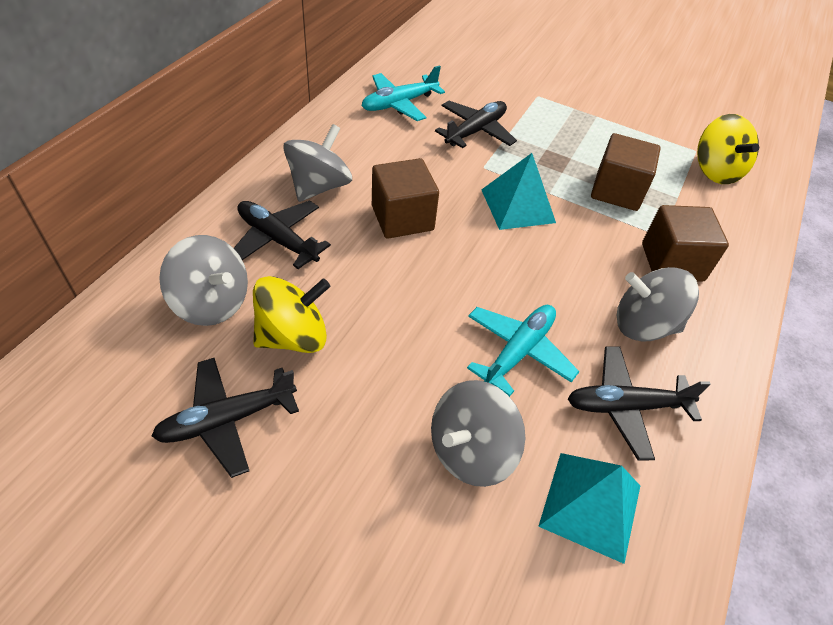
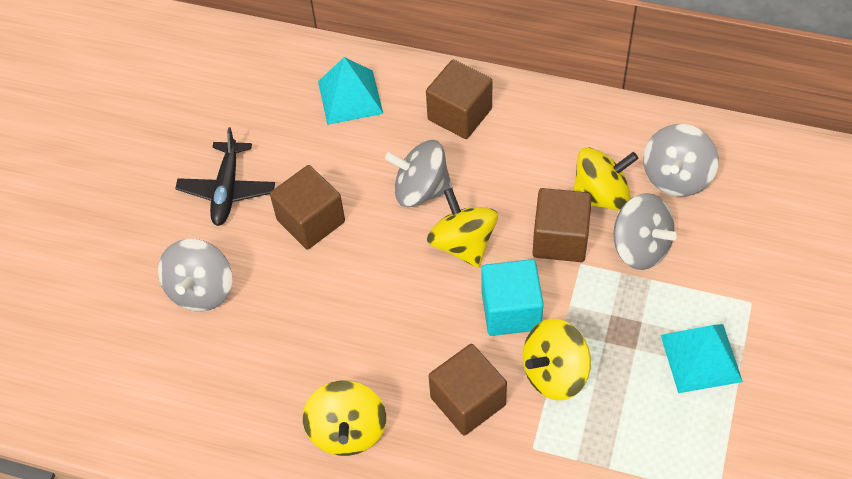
black plane: 4 -> 1
brown cube: 3 -> 4
turquoise cube: 0 -> 1
turquoise plane: 2 -> 0
yellow spinning top: 2 -> 4

